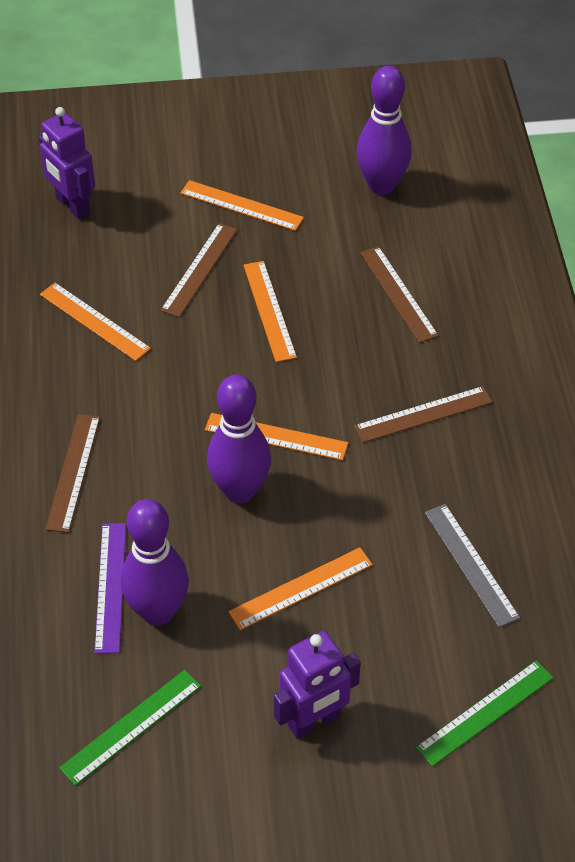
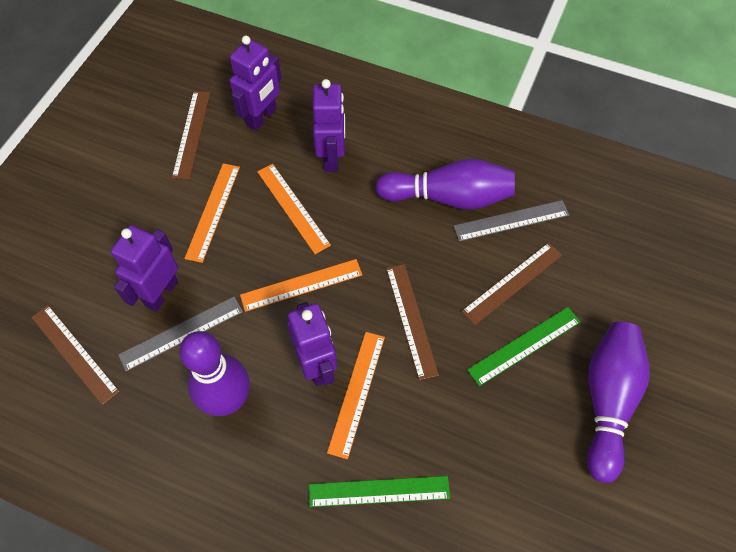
grey ruler: 1 -> 2
orange ruler: 5 -> 4
purple robot: 2 -> 4
purple ruler: 1 -> 0

